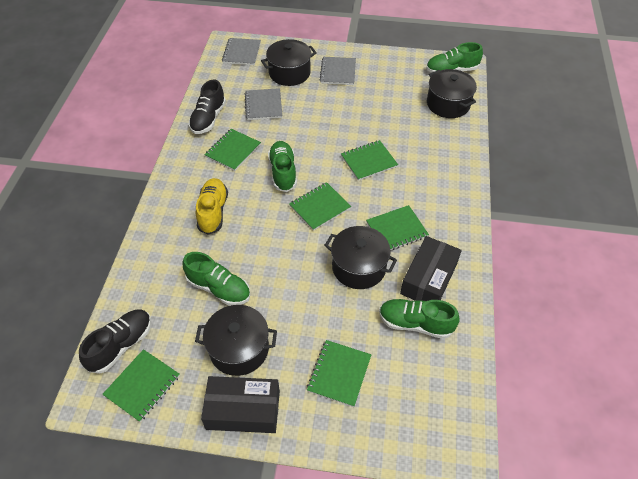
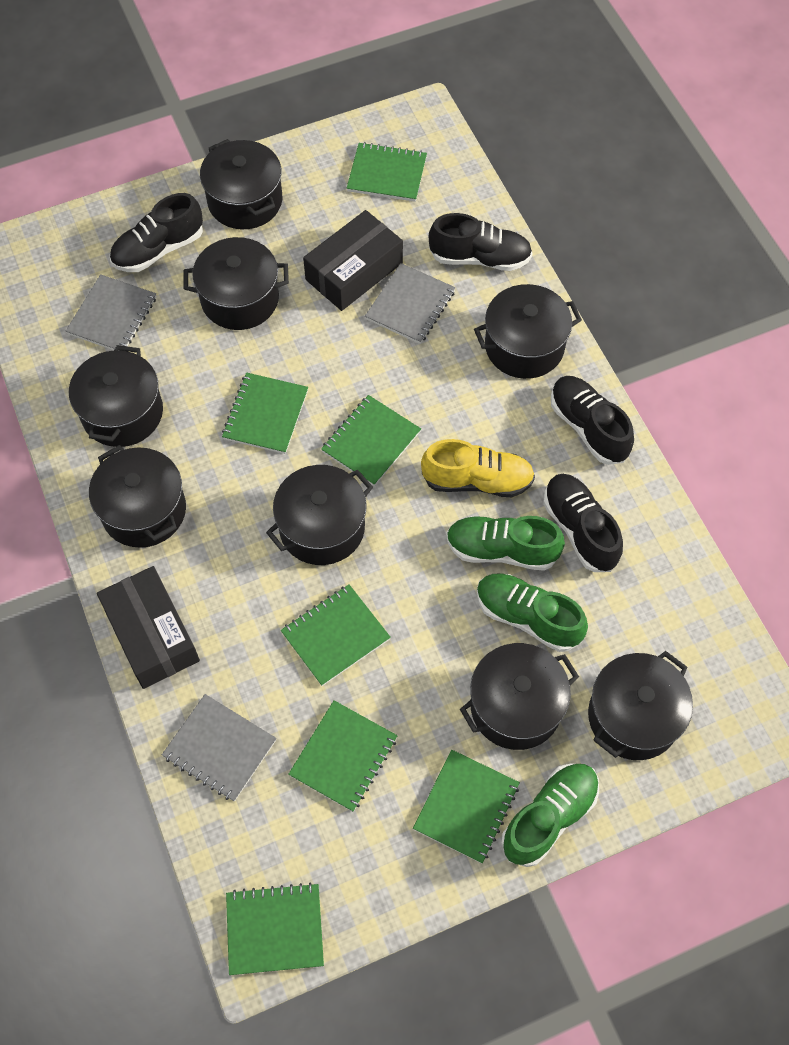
black pot: 4 -> 8
black shoe: 2 -> 4
green notebook: 6 -> 7
green shoe: 4 -> 3

